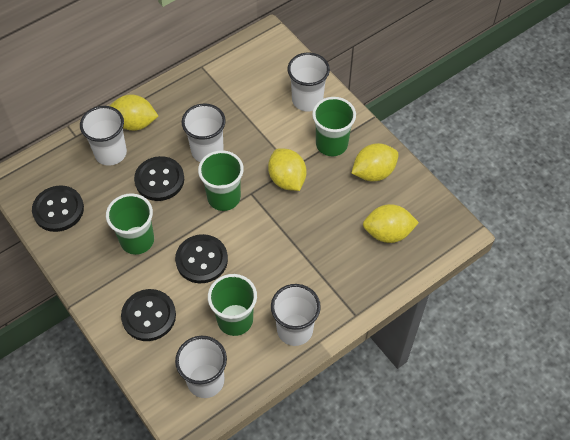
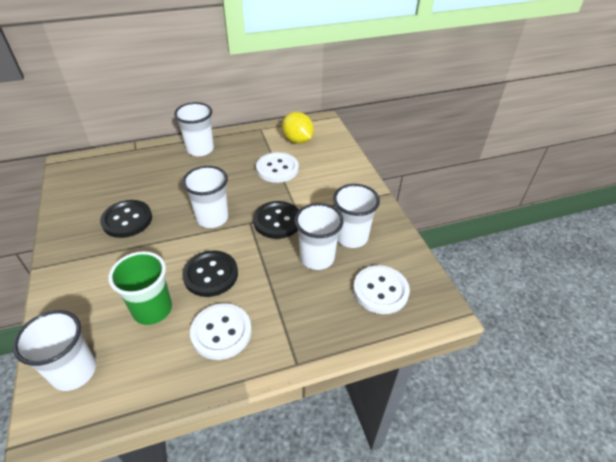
black button: 4 -> 3
green cup: 4 -> 1
white button: 0 -> 3
yellow lemon: 4 -> 1

